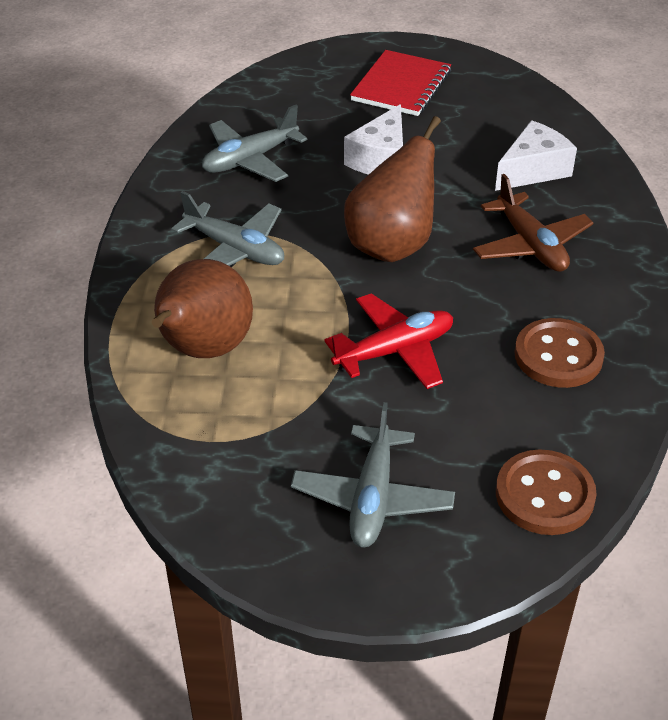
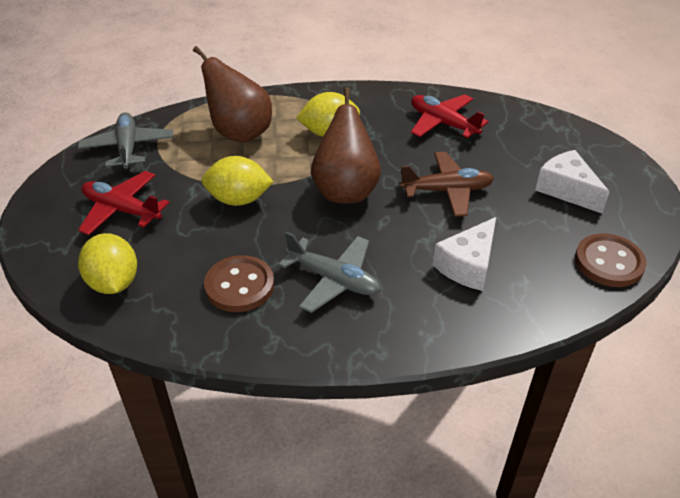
grey plane: 3 -> 2
red notebook: 1 -> 0
red plane: 1 -> 2
yellow lemon: 0 -> 3

